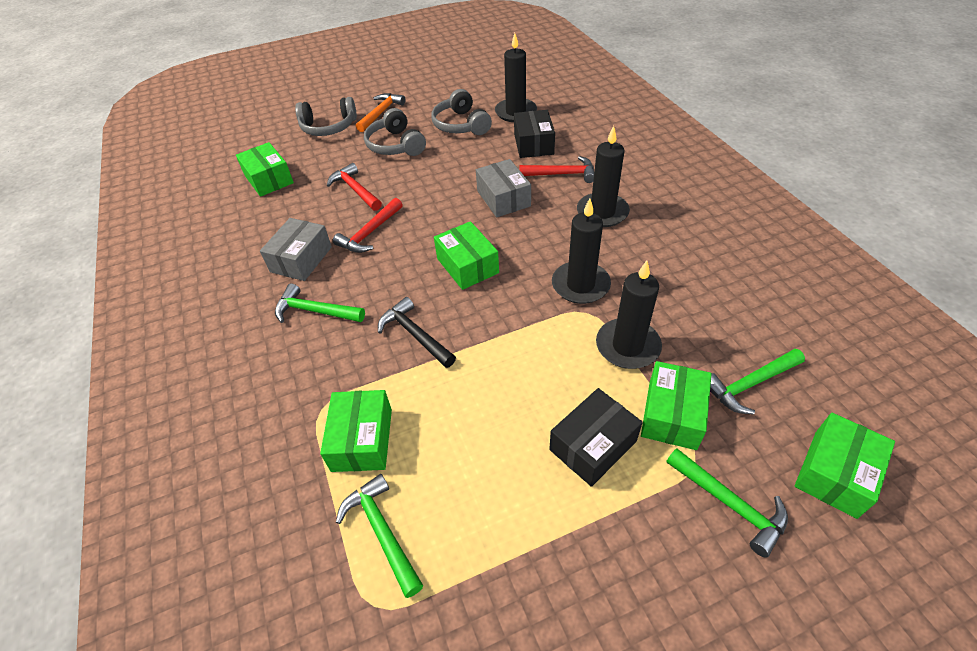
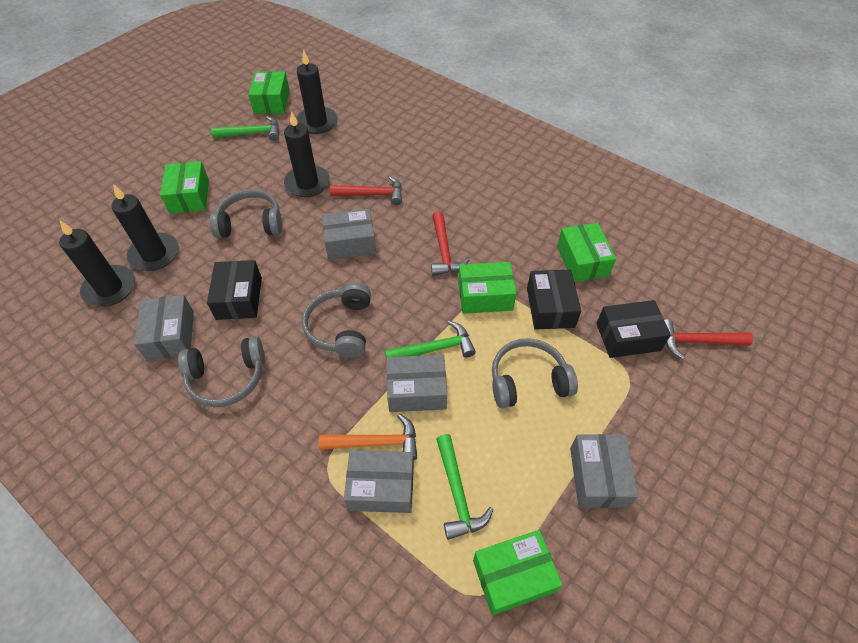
black box: 2 -> 3
black hammer: 1 -> 0
green hammer: 4 -> 3
grey box: 2 -> 5
grey headphones: 3 -> 4

